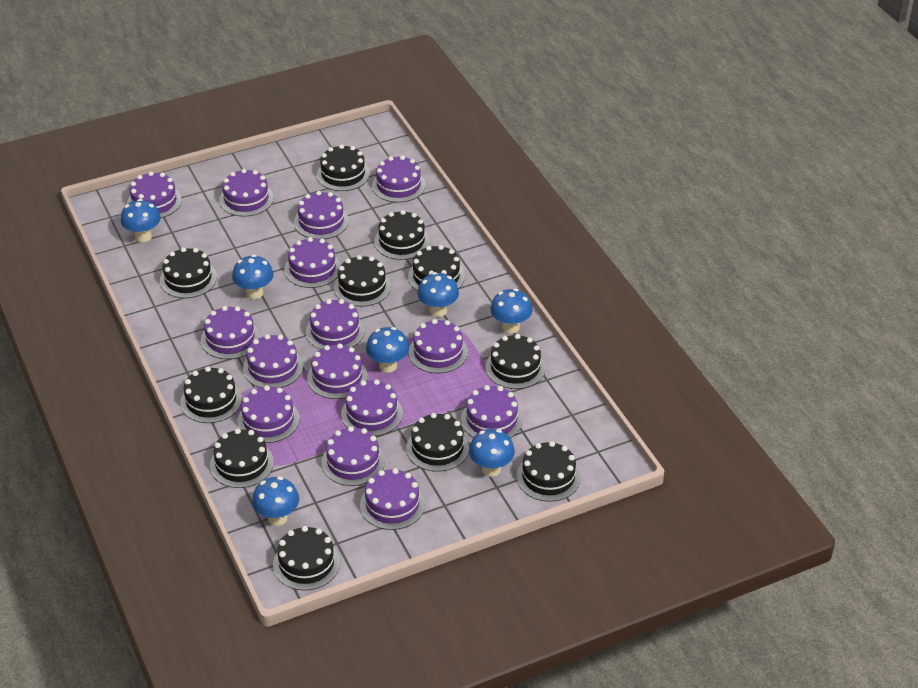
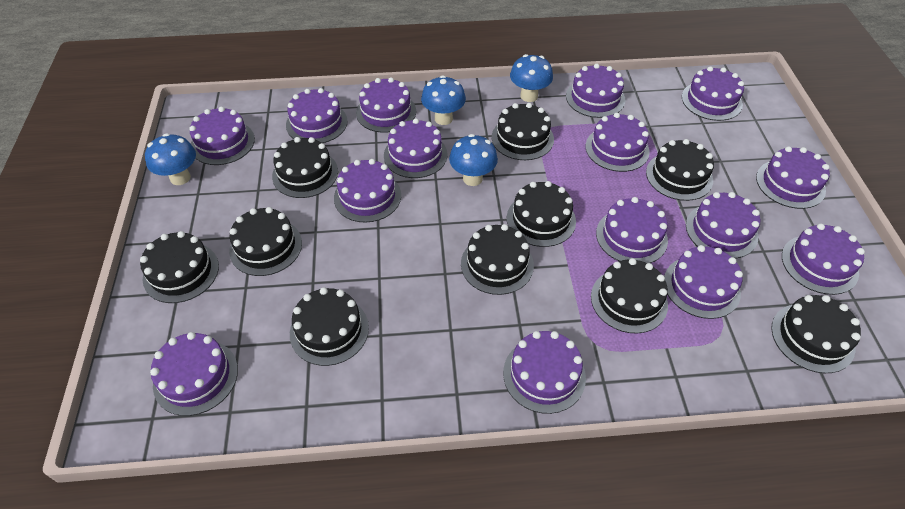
black cake: 11 -> 10
blue mushroom: 7 -> 4

